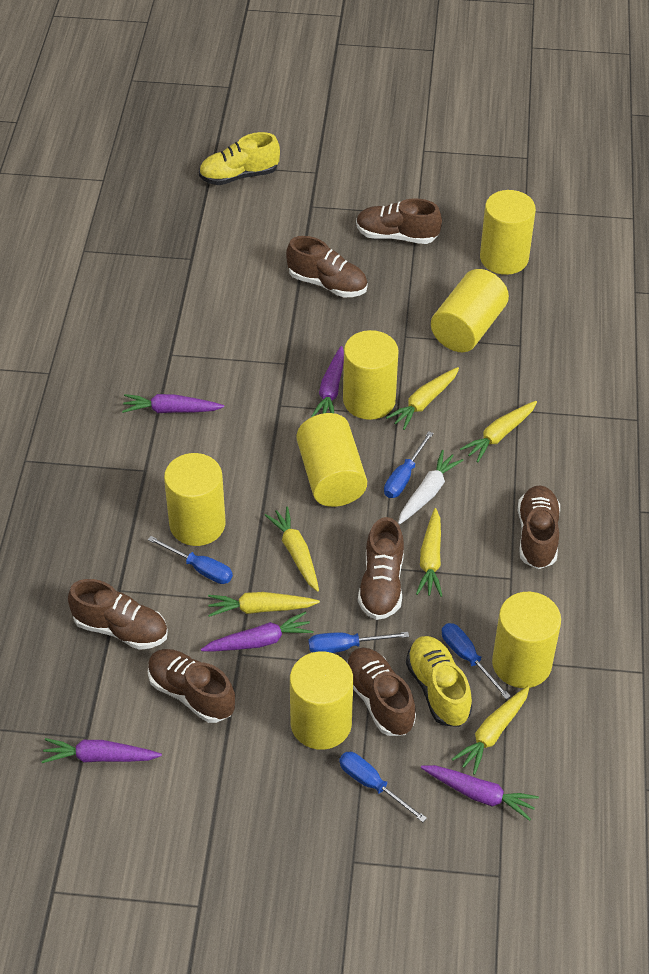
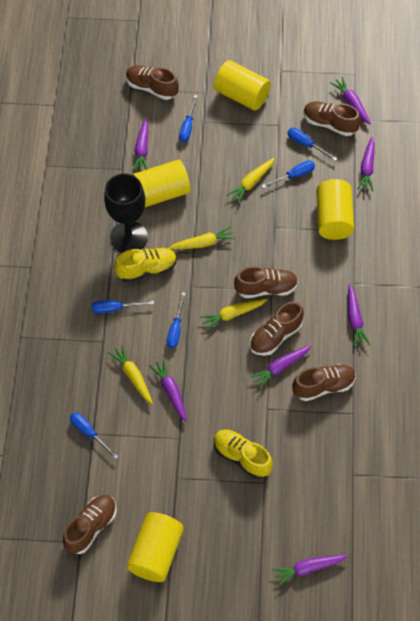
black goblet: 0 -> 1
blue screwdriver: 5 -> 6
brown shoe: 7 -> 6
purple carrot: 5 -> 7
white carrot: 1 -> 0
yellow carrot: 6 -> 4
yellow cylinder: 7 -> 4

